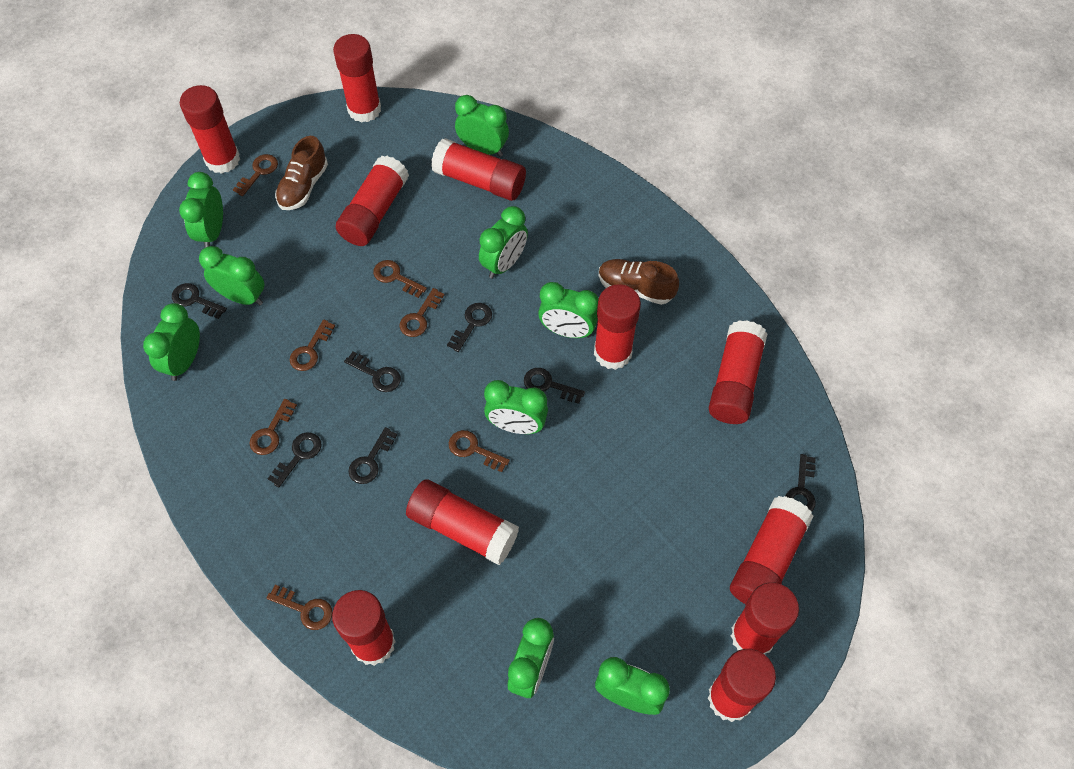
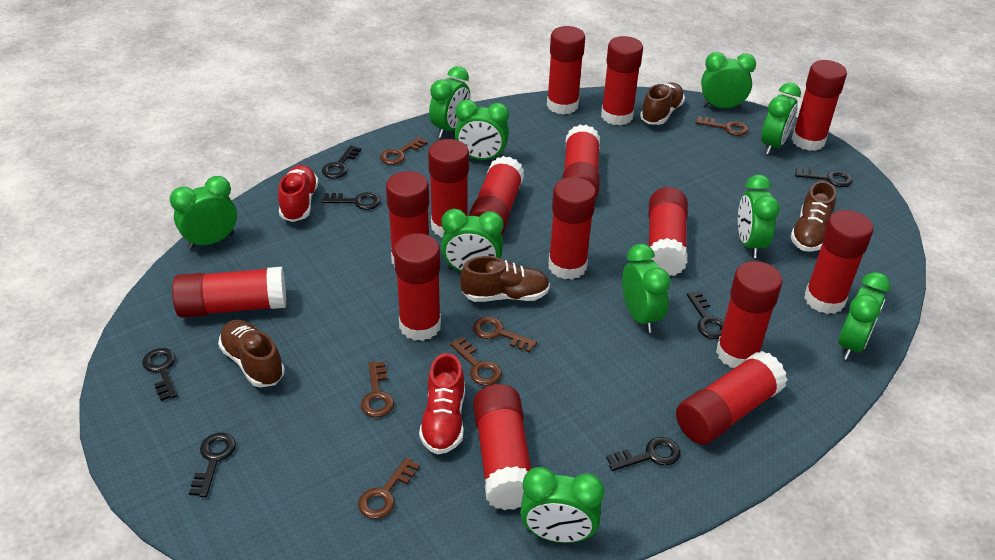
brown key: 7 -> 6
brown shoe: 2 -> 4
green clock: 9 -> 10
red glue stick: 11 -> 15
red shoe: 0 -> 2

